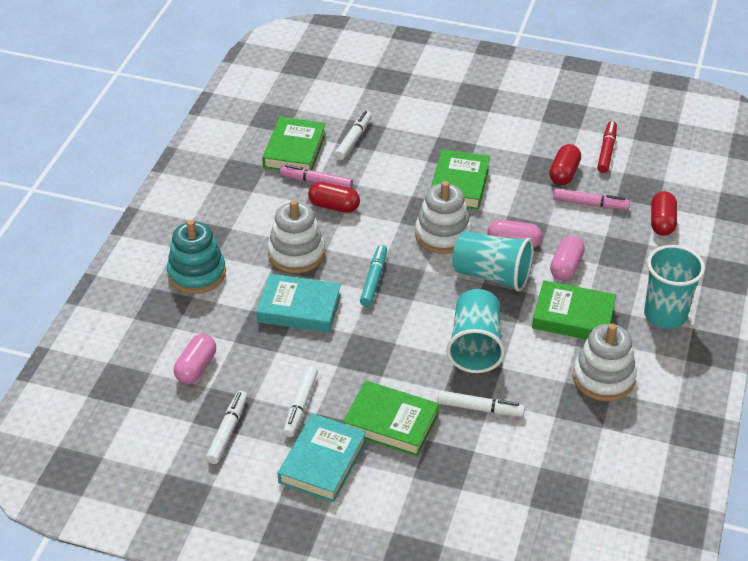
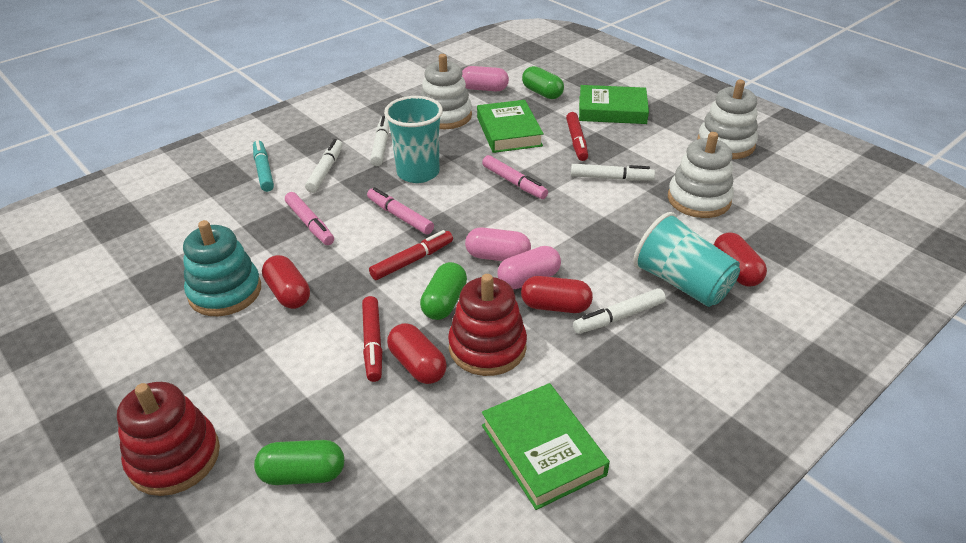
green book: 4 -> 3
green capsule: 0 -> 3
pink marker: 2 -> 3
red capsule: 3 -> 4
red marker: 1 -> 3
red stacking toy: 0 -> 2
turquoise book: 2 -> 0
turquoise cup: 3 -> 2

